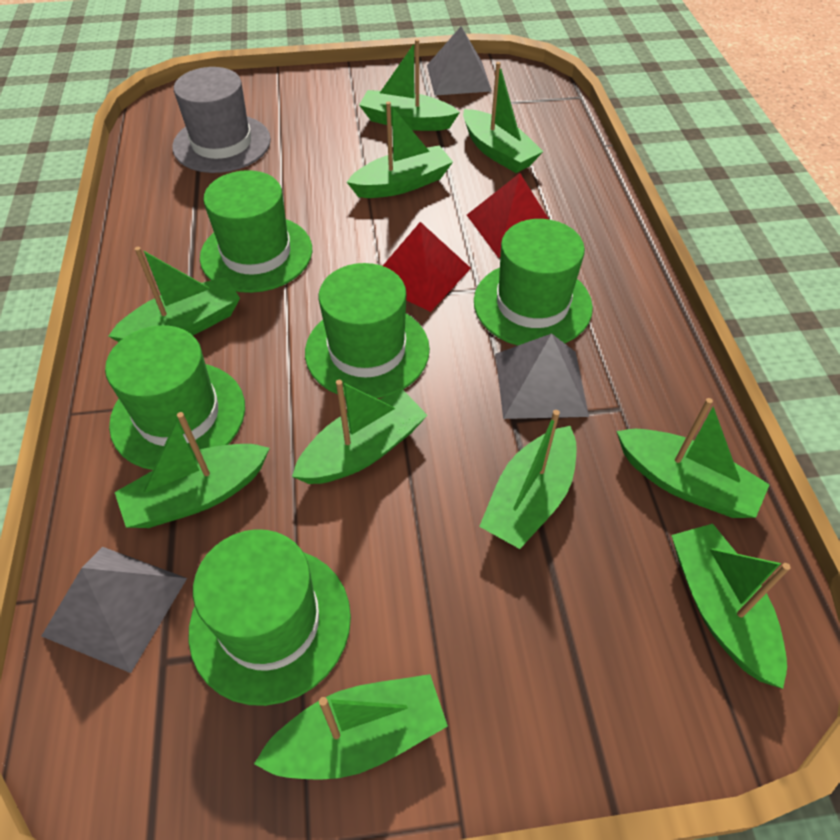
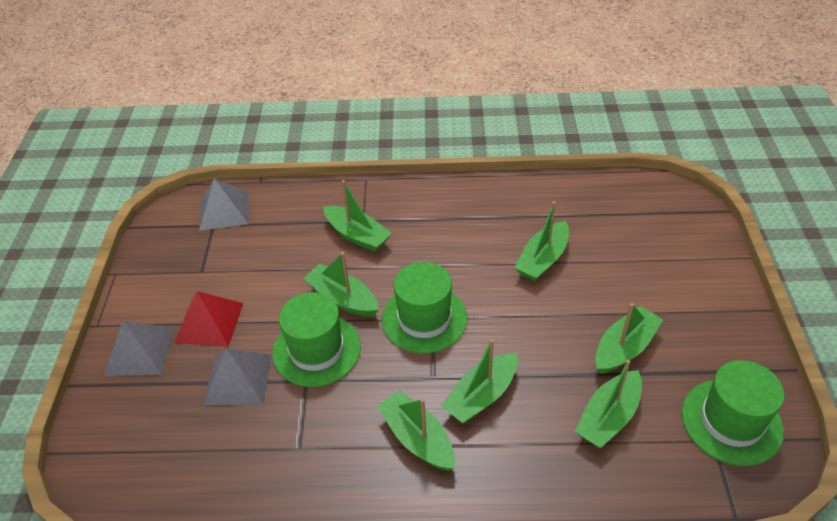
green boat: 10 -> 7
green hat: 5 -> 3
grey hat: 1 -> 0
red pyramid: 2 -> 1

